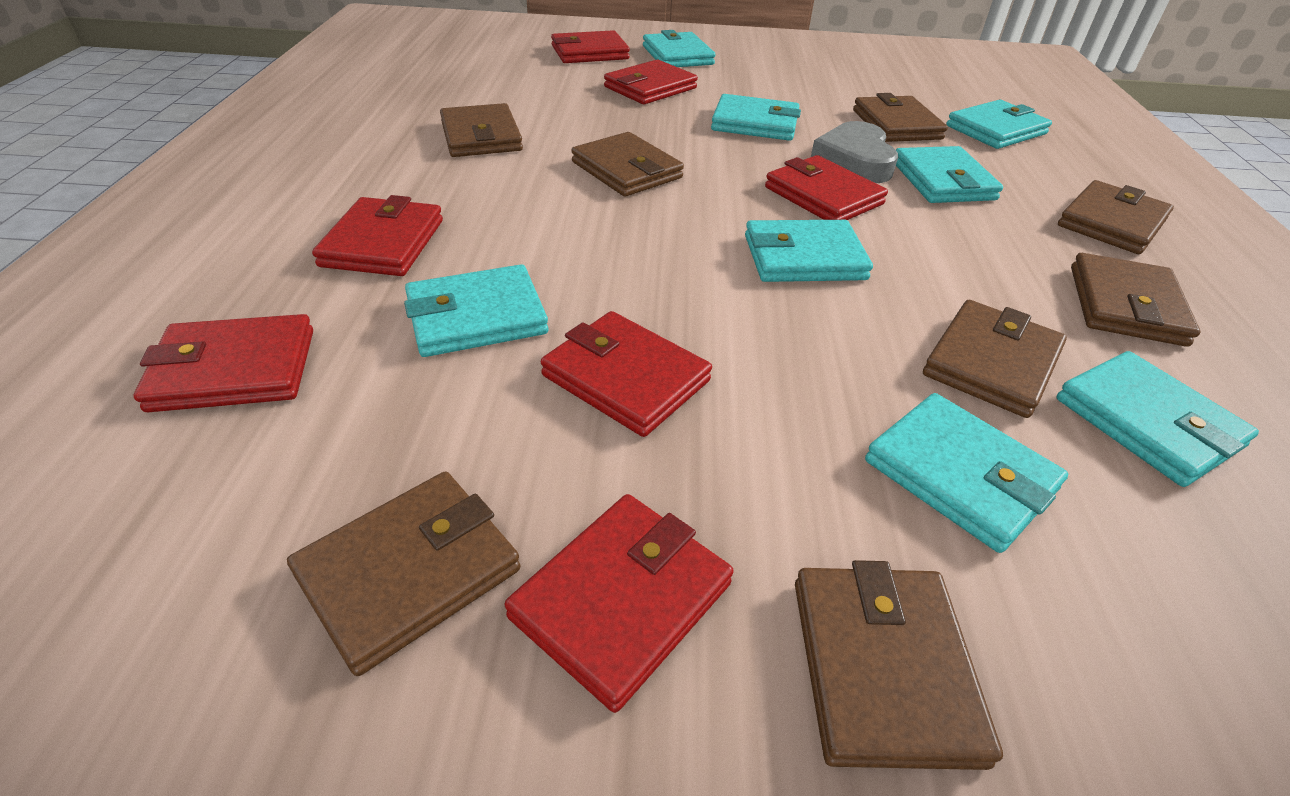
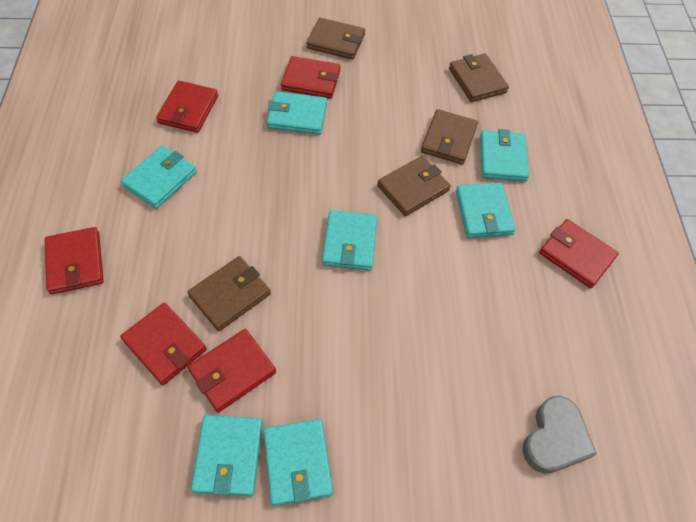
brown wallet: 8 -> 5
red wallet: 7 -> 6
turquoise wallet: 8 -> 7

